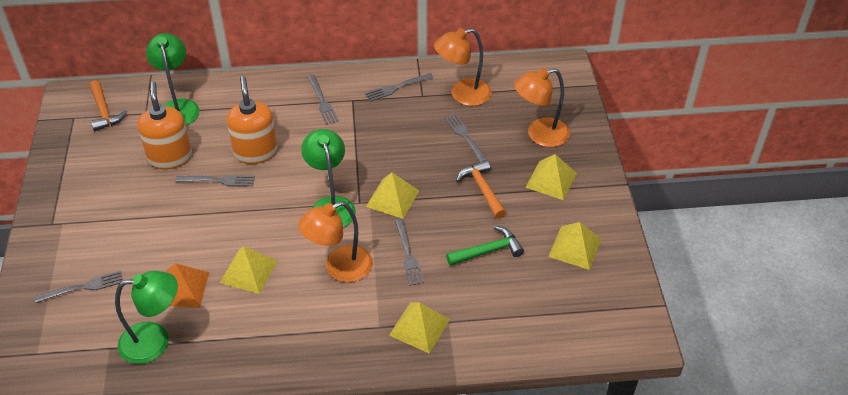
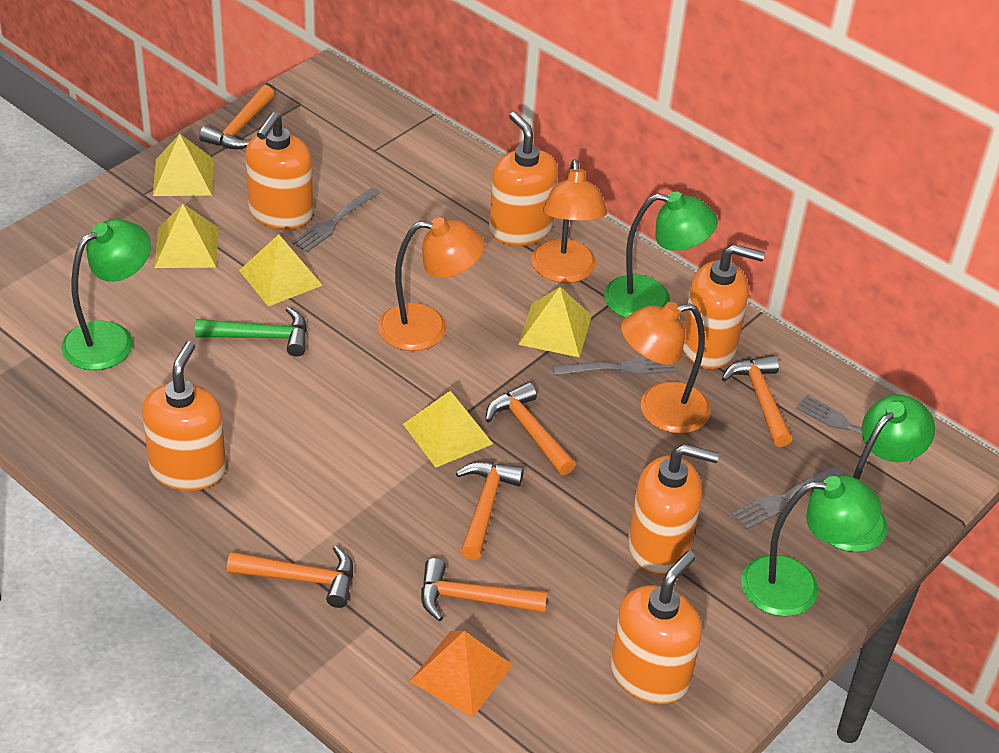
green lamp: 3 -> 4
grey fork: 6 -> 4
orange hammer: 2 -> 6
orange soap dispenser: 2 -> 6

